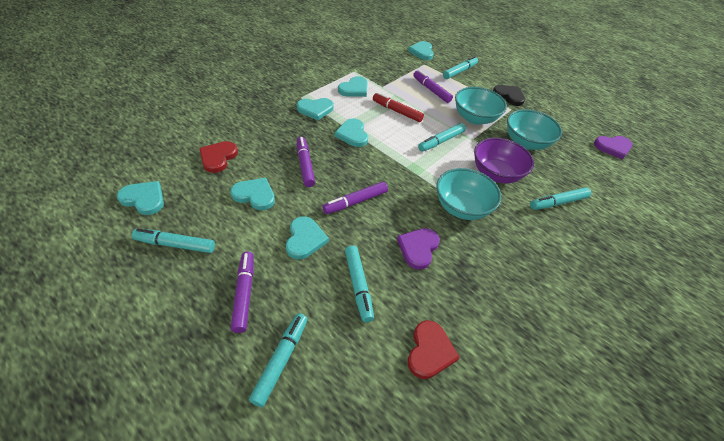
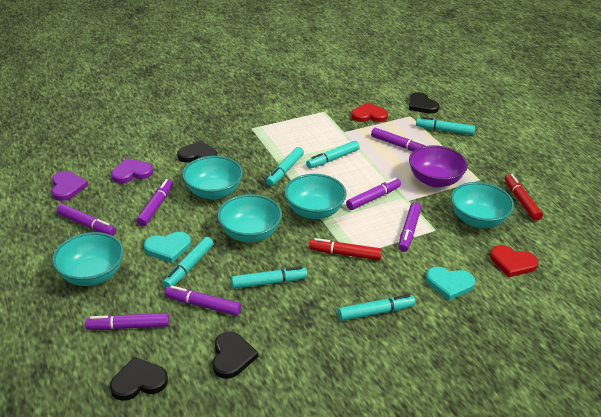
black heart: 1 -> 4
purple marker: 4 -> 7
red marker: 1 -> 2
turquoise bowl: 3 -> 5
turquoise heart: 7 -> 2

